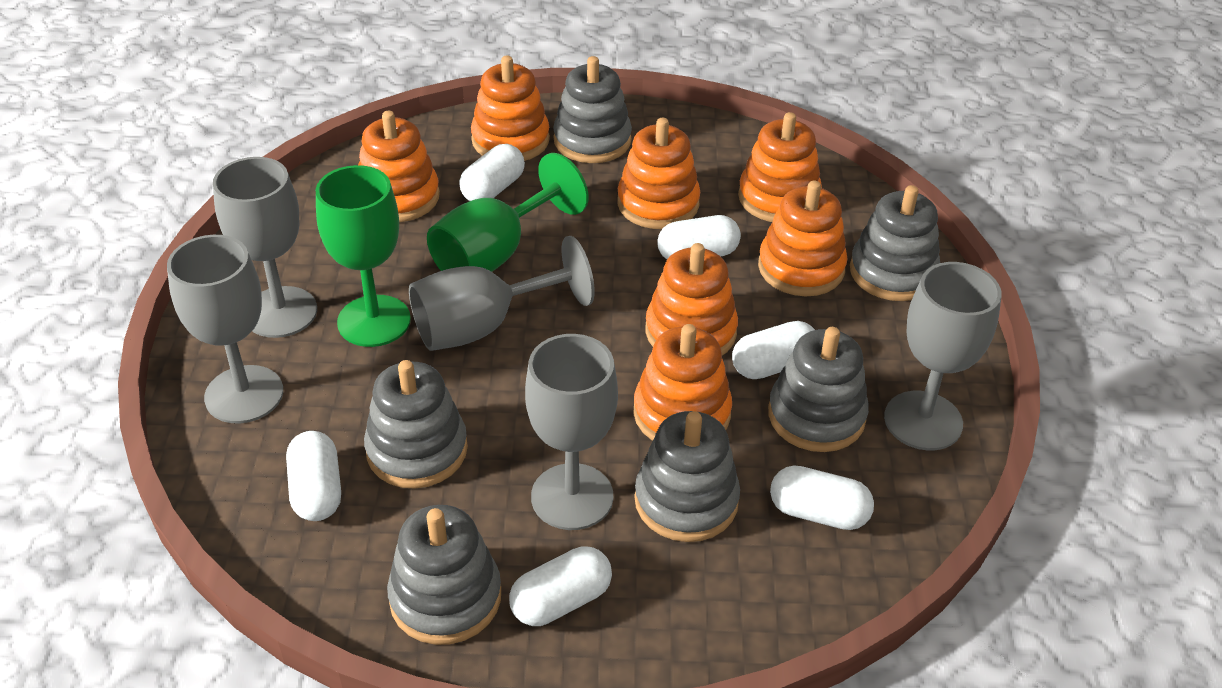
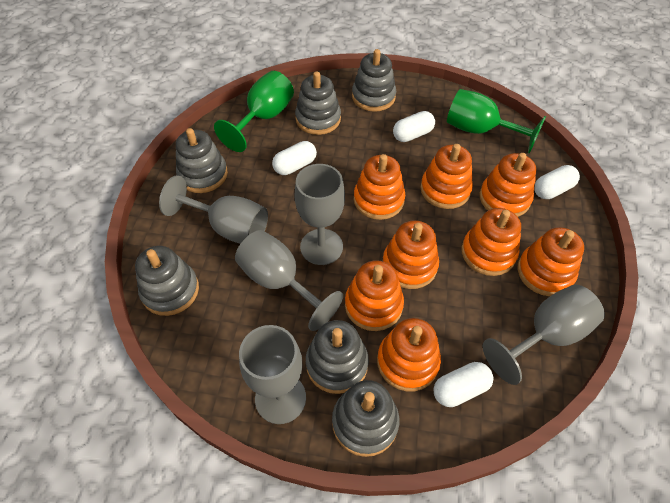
orange stacking toy: 7 -> 8
white capsule: 6 -> 4

